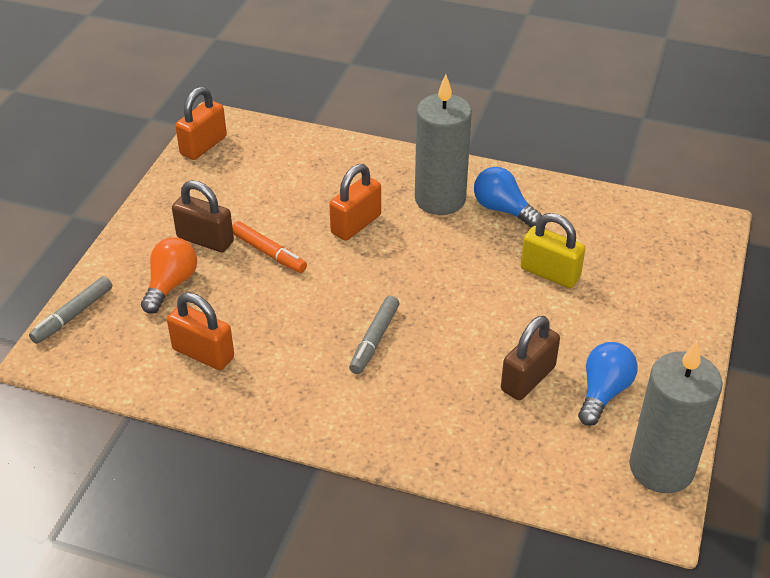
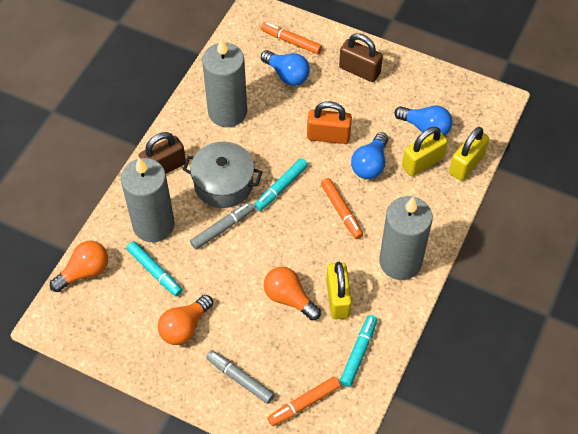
blue light bulb: 2 -> 3
grey candle: 2 -> 3
grey pot: 0 -> 1
orange light bulb: 1 -> 3
orange marker: 1 -> 3
orange padlock: 3 -> 1
turquoise marker: 0 -> 3
yellow padlock: 1 -> 3

